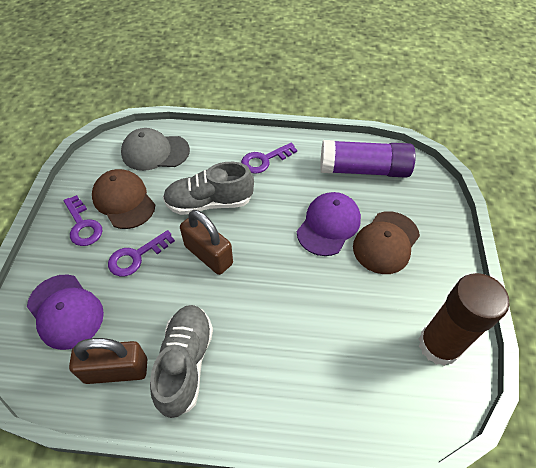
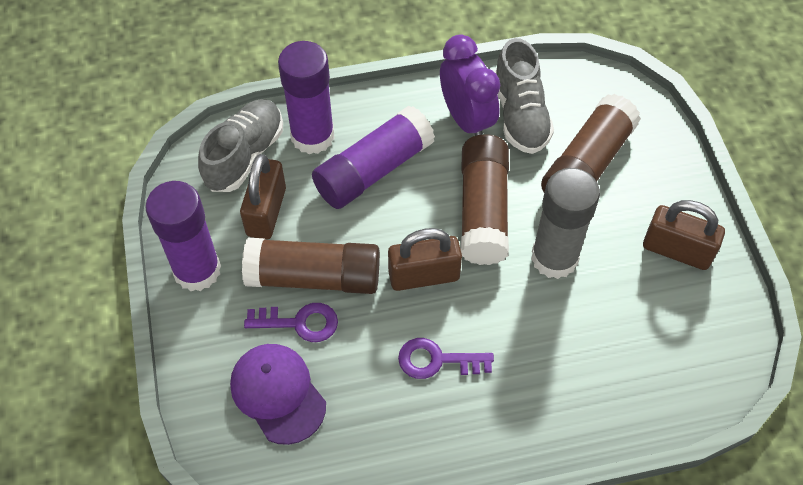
brown cap: 2 -> 0
brown glue stick: 1 -> 3
brown padlock: 2 -> 3
grey cap: 1 -> 0
grey glue stick: 0 -> 1
purple cap: 2 -> 1
purple clock: 0 -> 1
purple glue stick: 1 -> 3
purple key: 3 -> 2

